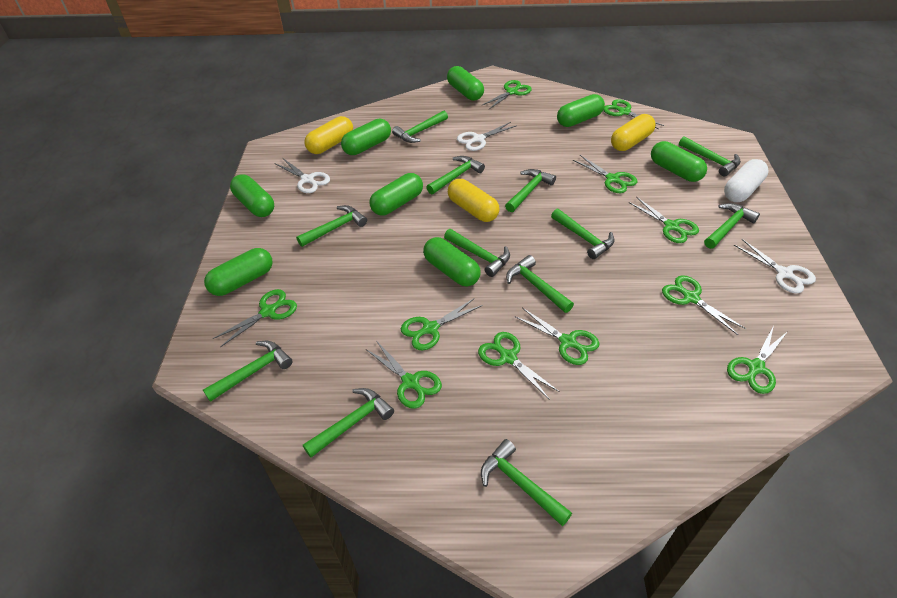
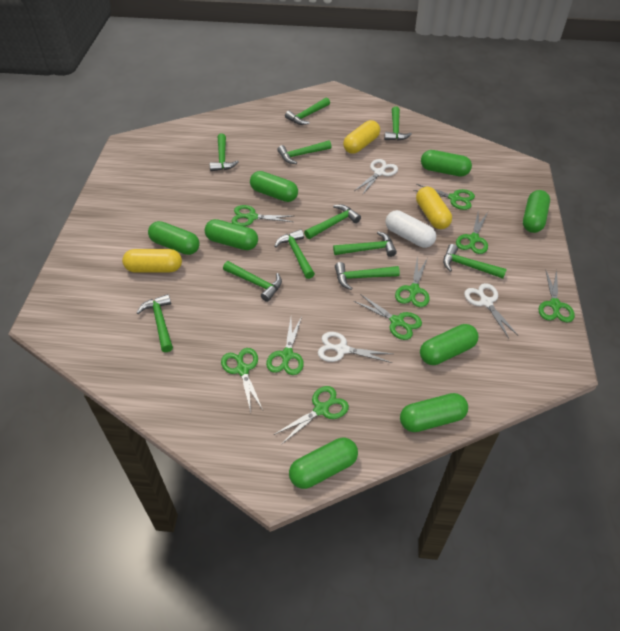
green hammer: 12 -> 11
green scissors: 11 -> 9

